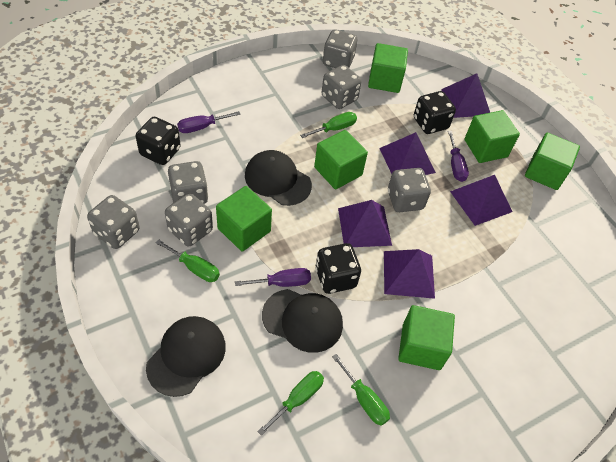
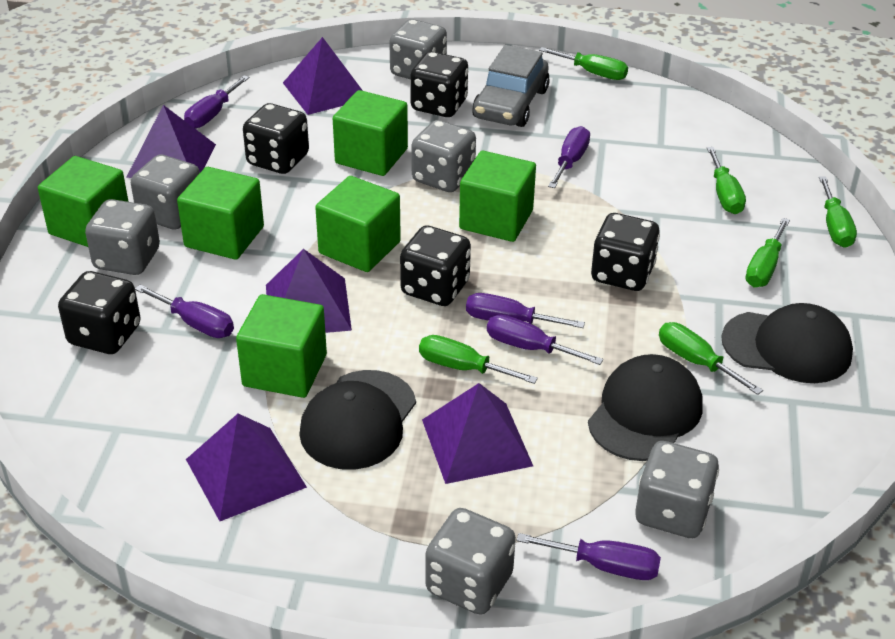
black dice: 3 -> 5
green screwdriver: 4 -> 6
grey car: 0 -> 1
purple screwdriver: 3 -> 6

